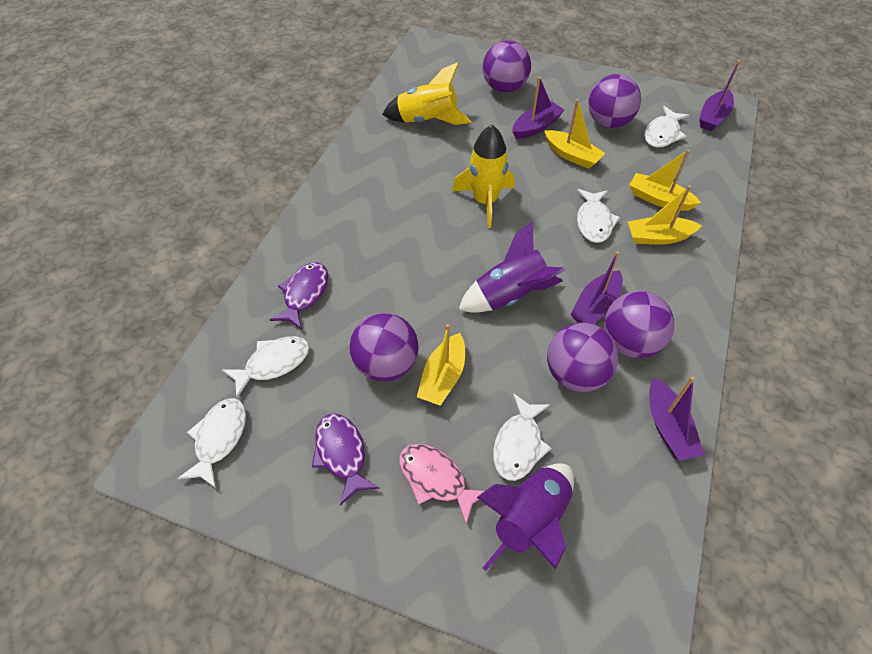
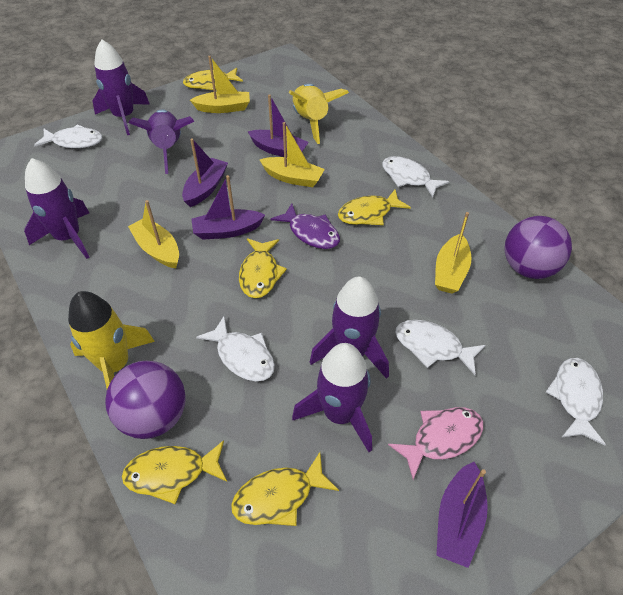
purple ball: 5 -> 2
purple fish: 2 -> 1
purple rocket: 2 -> 5
yellow fish: 0 -> 5

